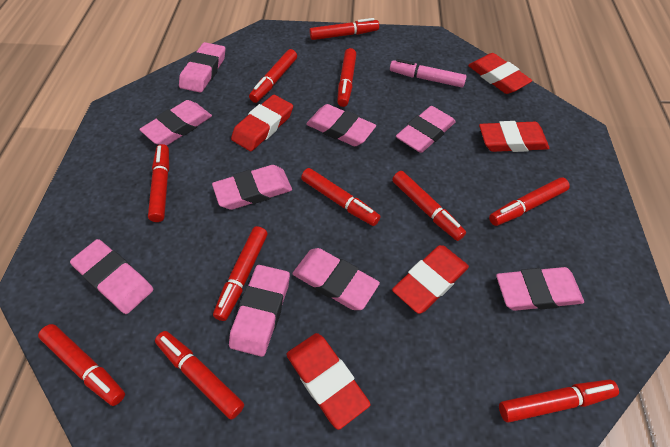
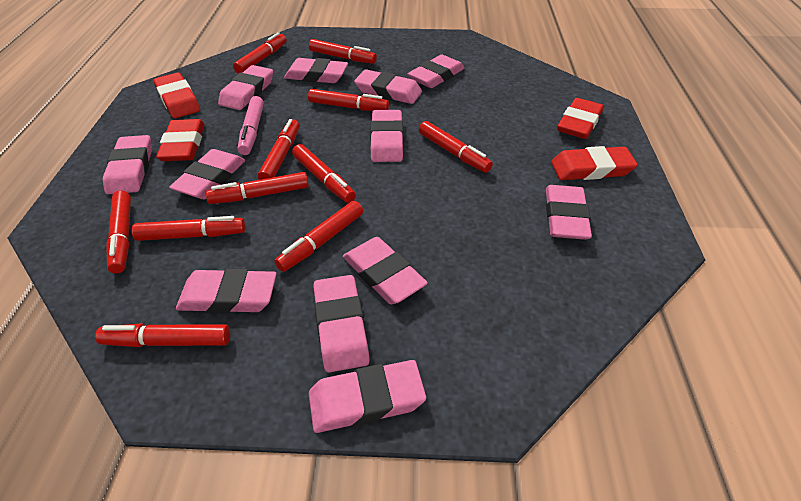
pink eraser: 9 -> 12
red eraser: 5 -> 4

